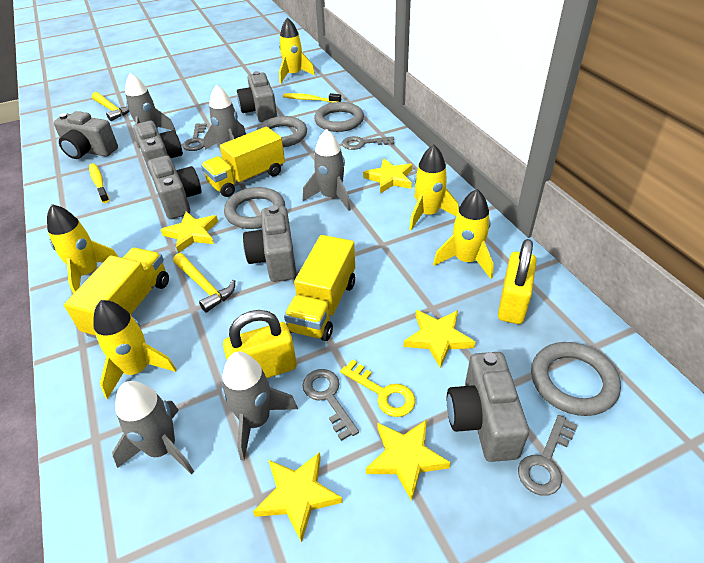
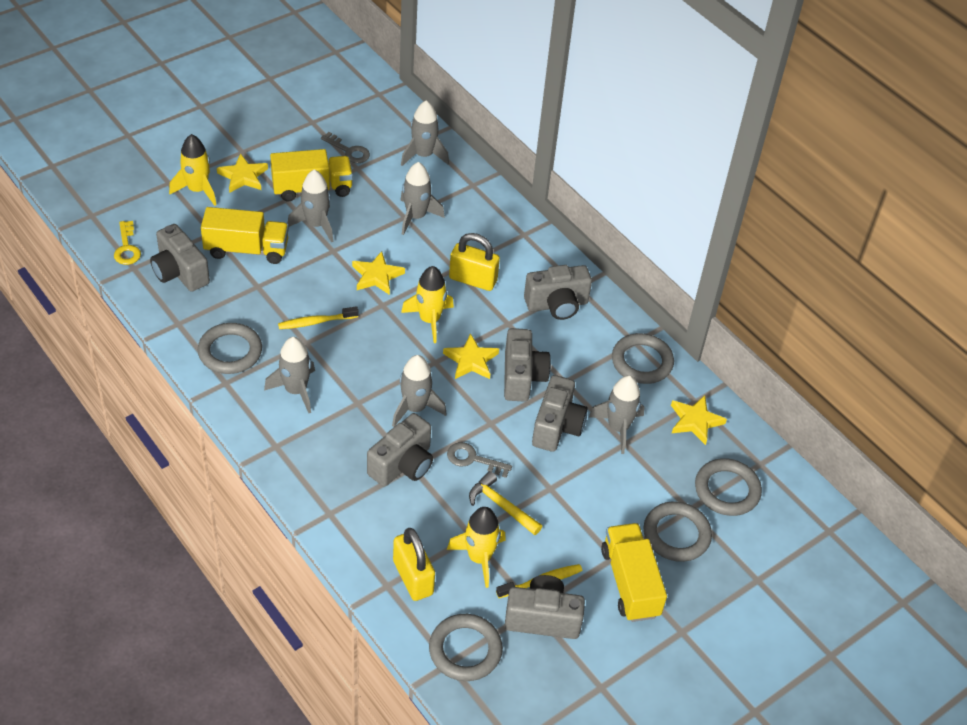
grey key: 4 -> 2
grey ring: 4 -> 5
grey rocket: 5 -> 6
yellow hammer: 2 -> 1
yellow rocket: 5 -> 3
yellow star: 5 -> 4

